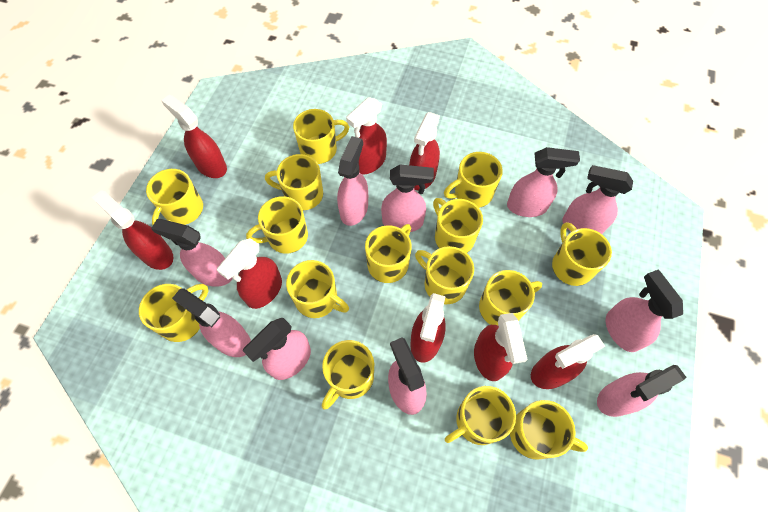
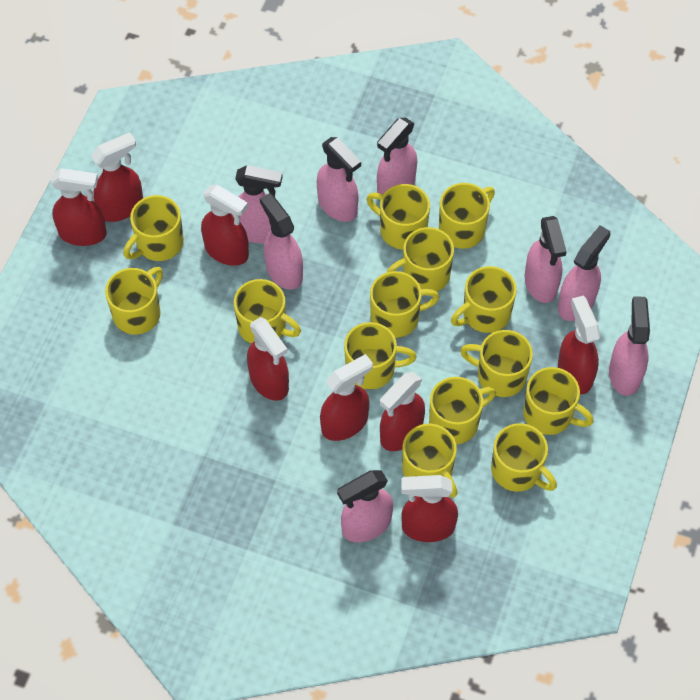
pink spray bottle: 10 -> 8
yellow mug: 15 -> 14

